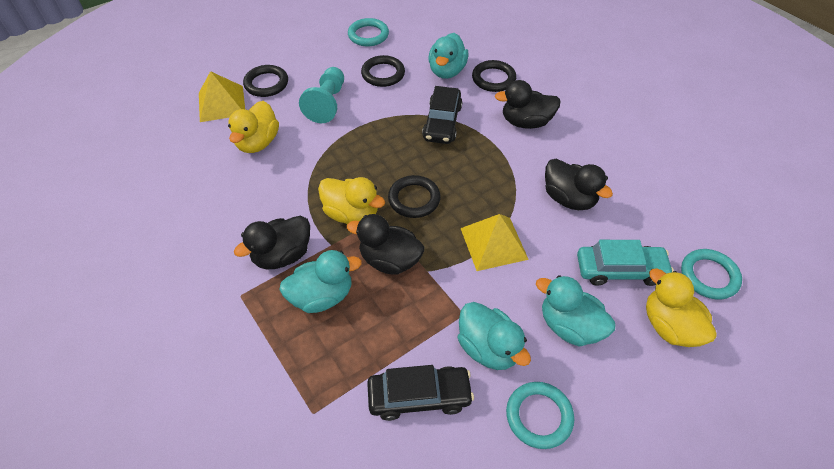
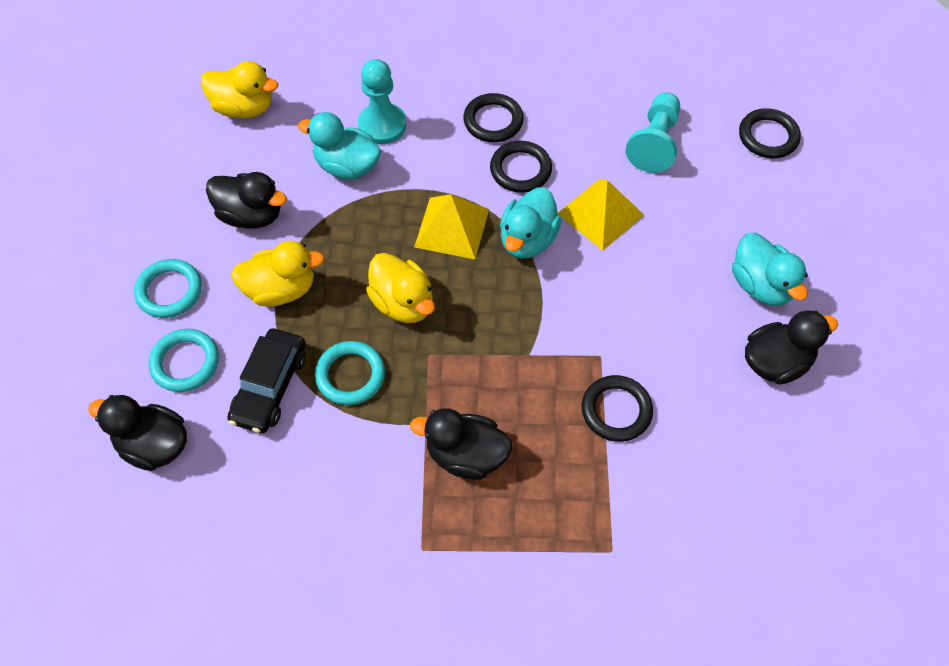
black car: 2 -> 1
turquoise car: 1 -> 0
turquoise duck: 4 -> 3
turquoise pawn: 1 -> 2

